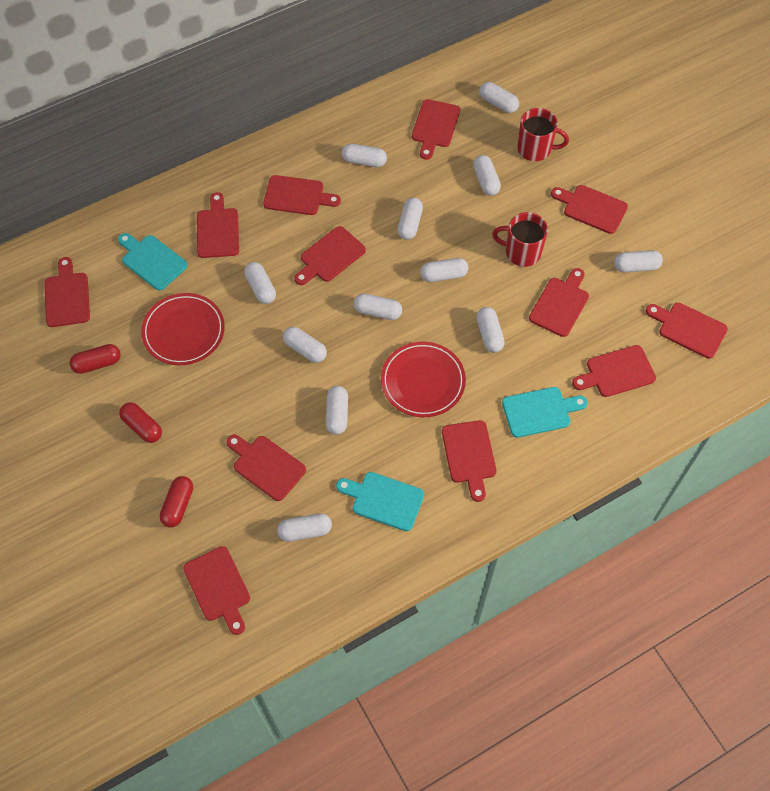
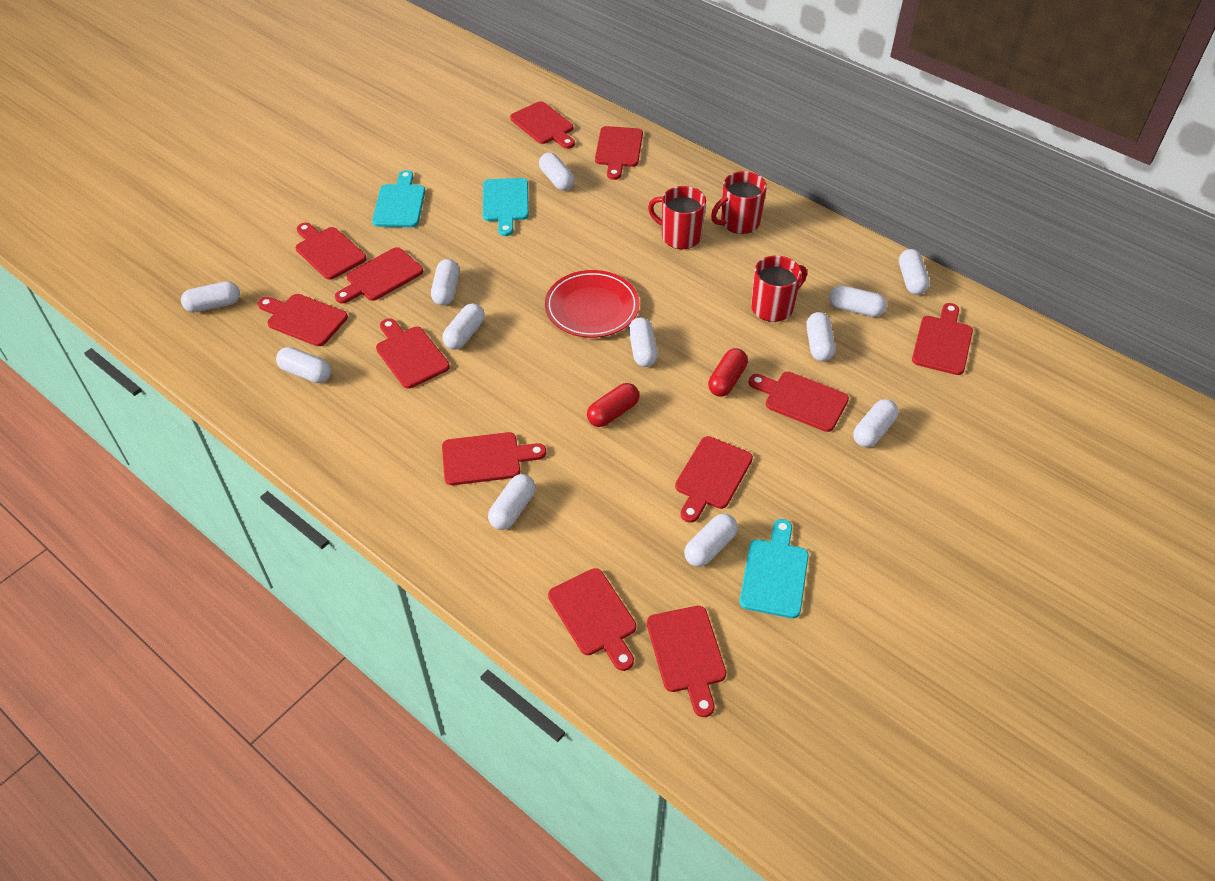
red capsule: 3 -> 2
red mug: 2 -> 3
red plate: 2 -> 1

